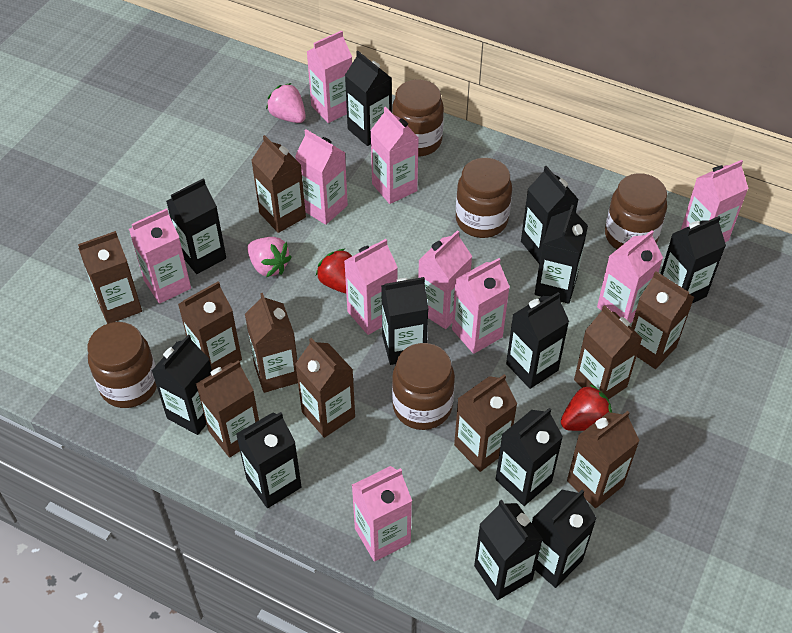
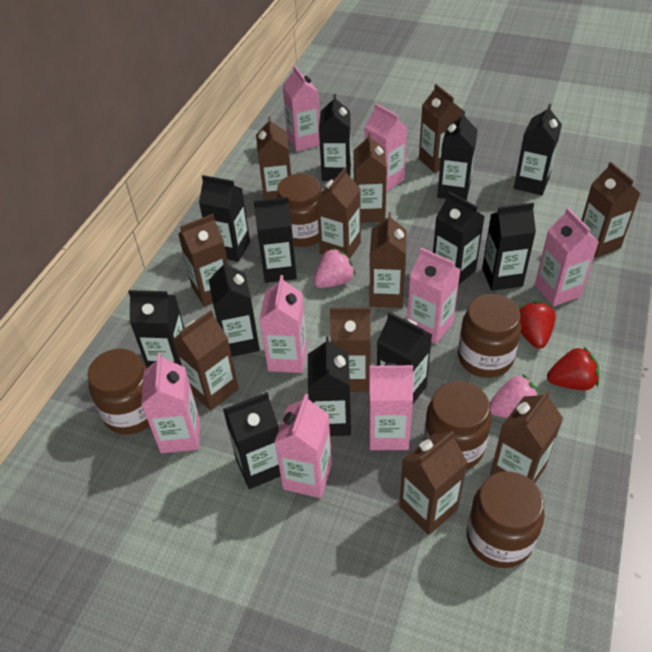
brown carton: 10 -> 11
pink carton: 10 -> 8

